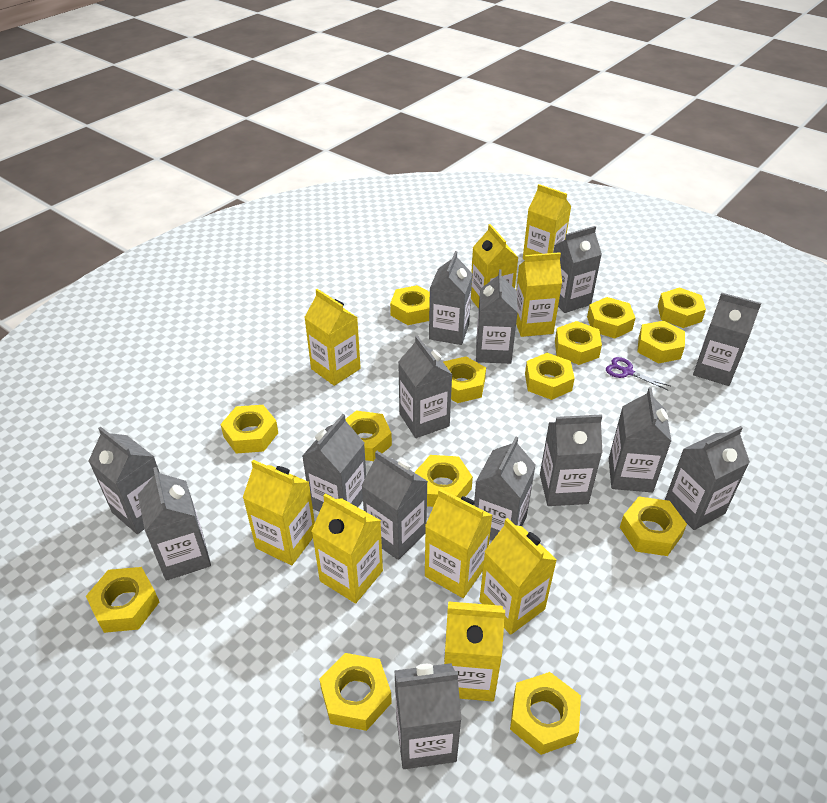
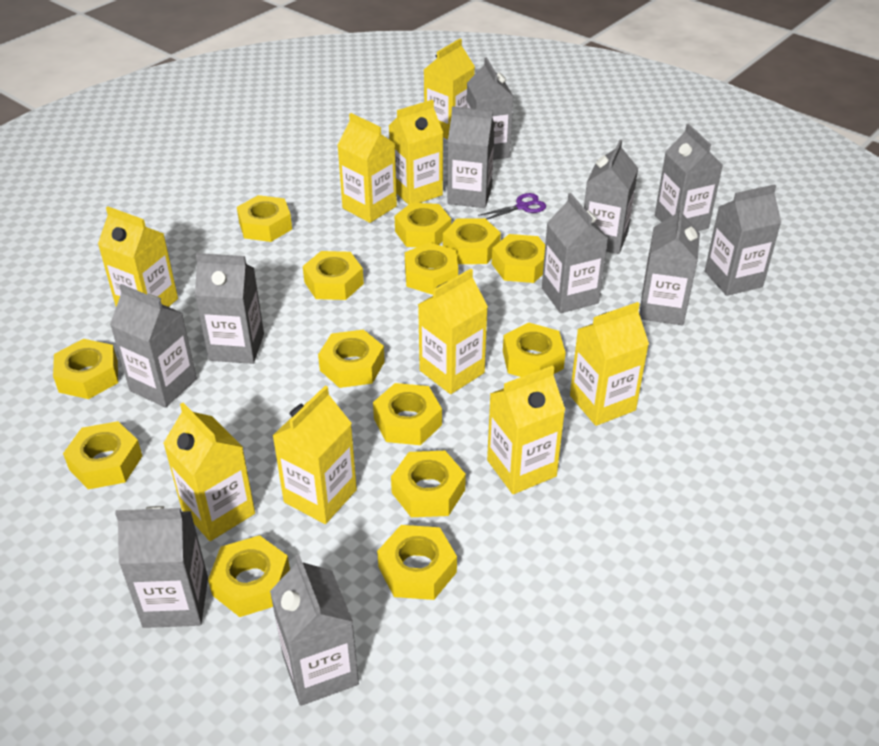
grey carton: 14 -> 11

